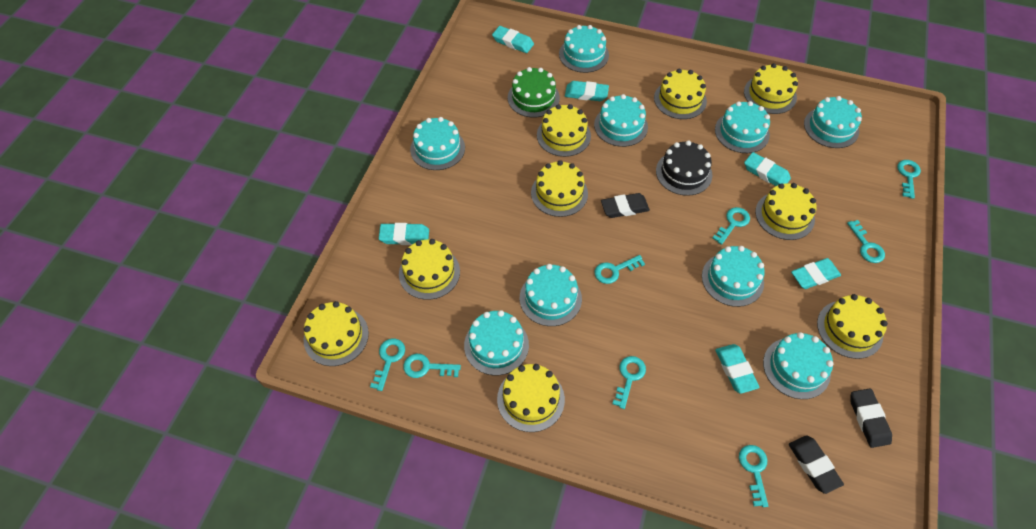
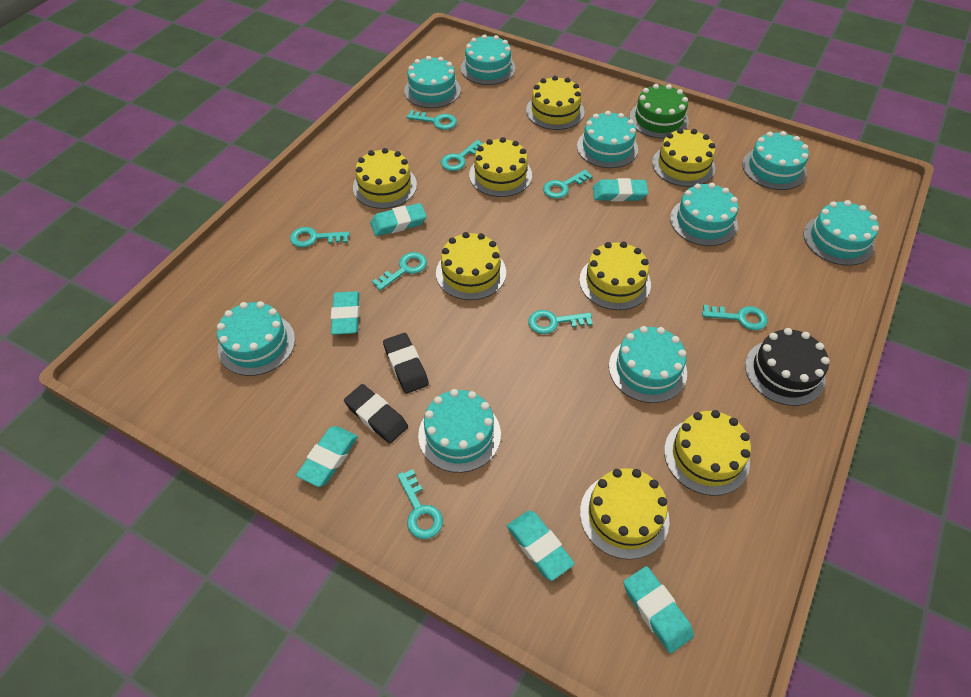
black eraser: 3 -> 2
yellow cake: 9 -> 8

